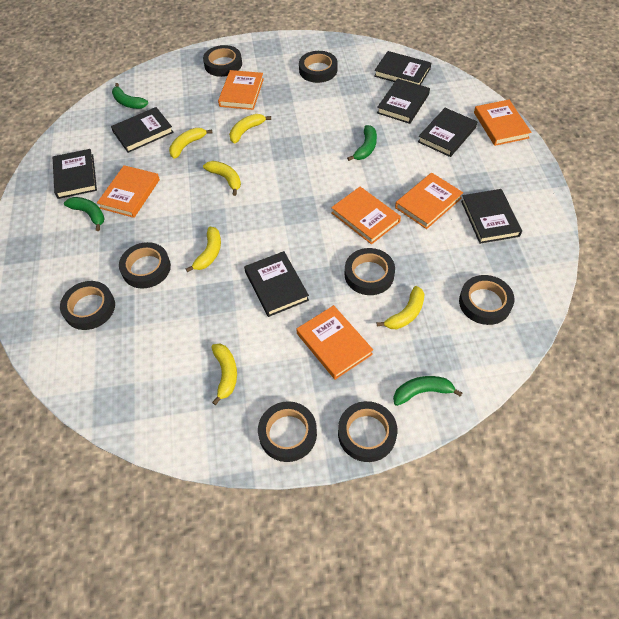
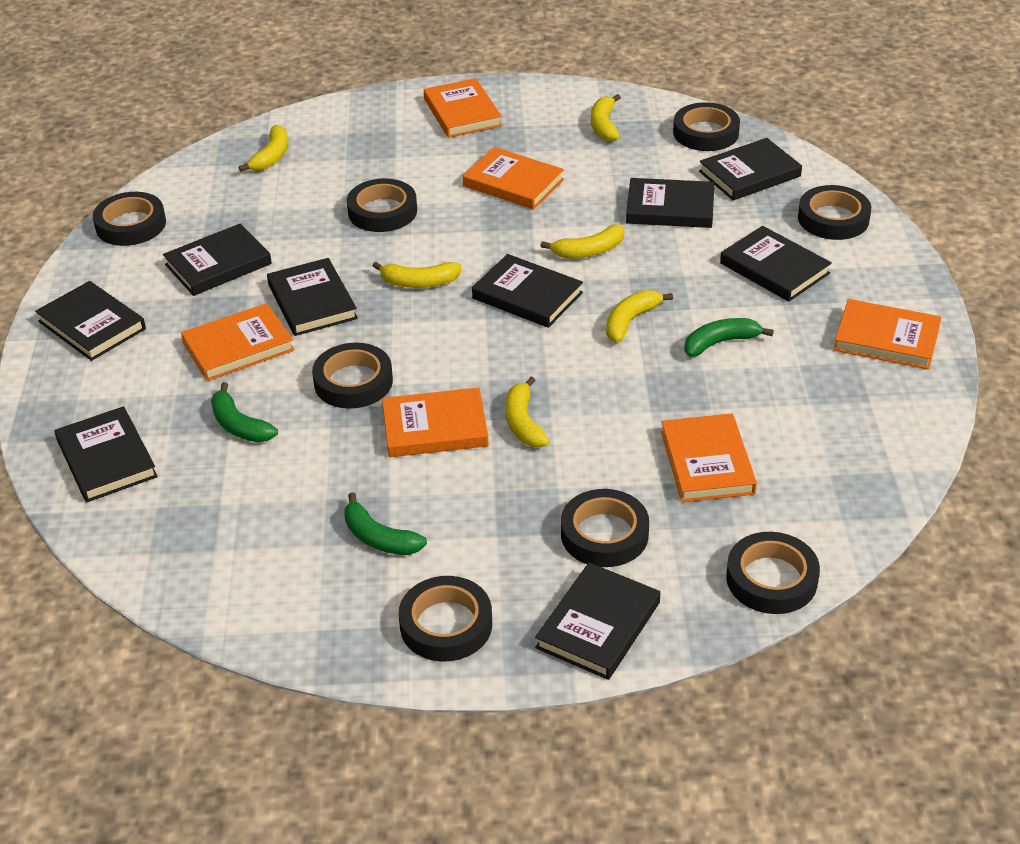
black book: 7 -> 9
green banana: 4 -> 3

